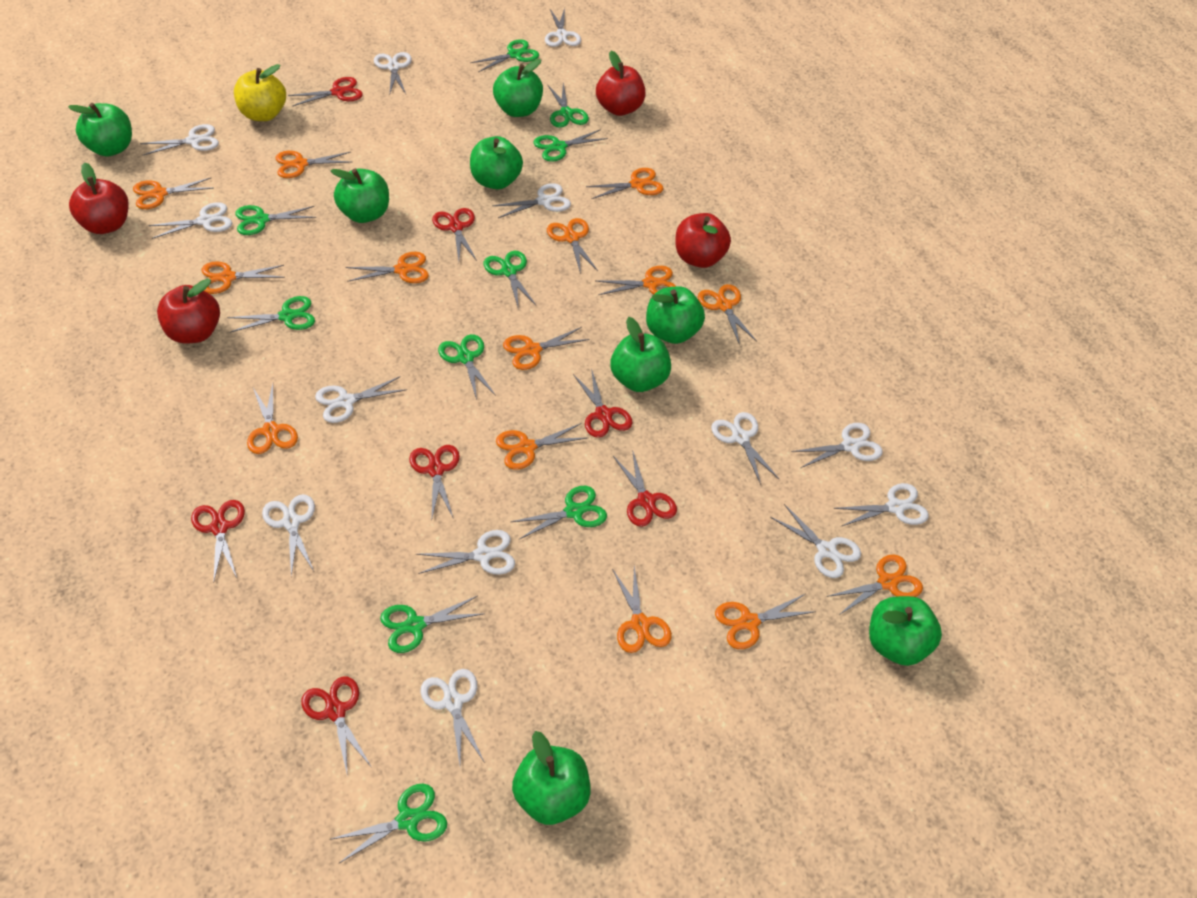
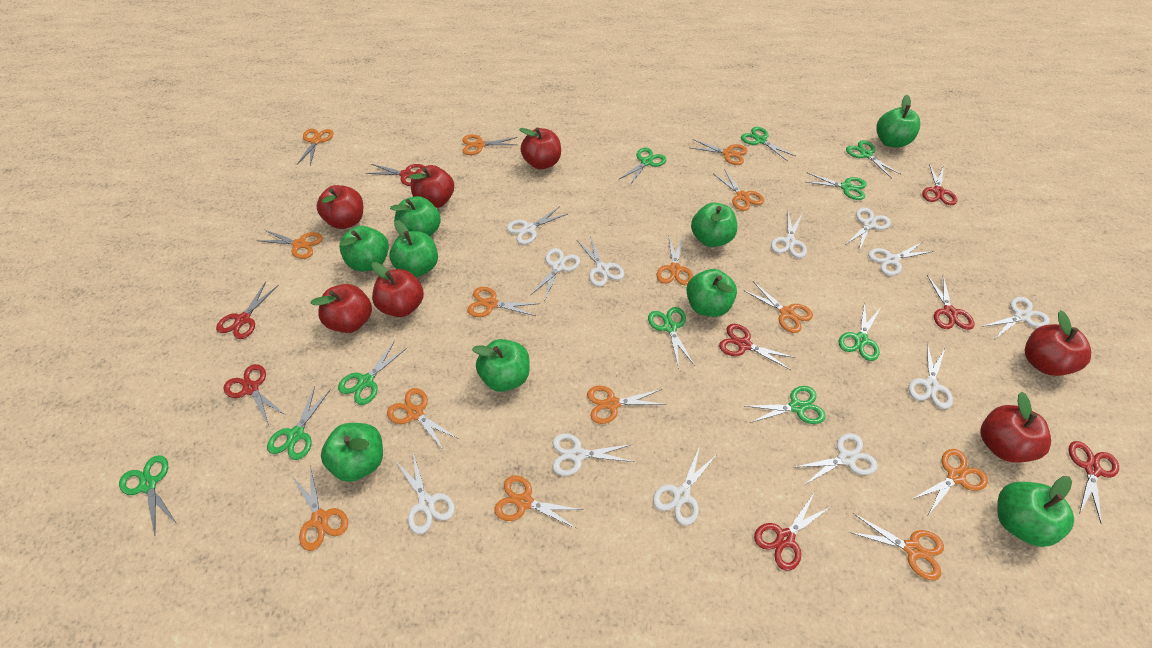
green apple: 8 -> 9
red apple: 4 -> 7
red scissors: 7 -> 8
white scissors: 13 -> 12
yellow apple: 1 -> 0

